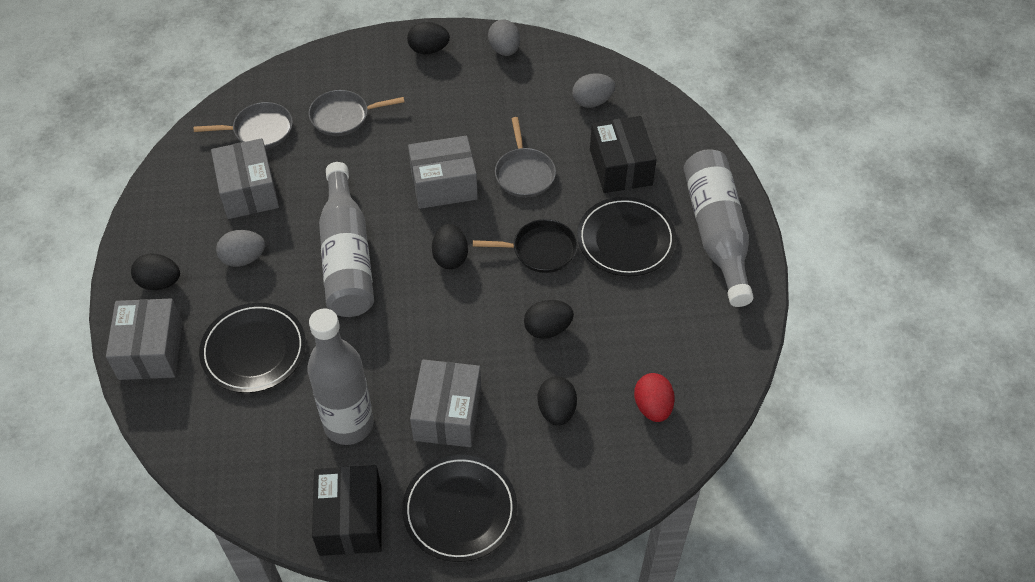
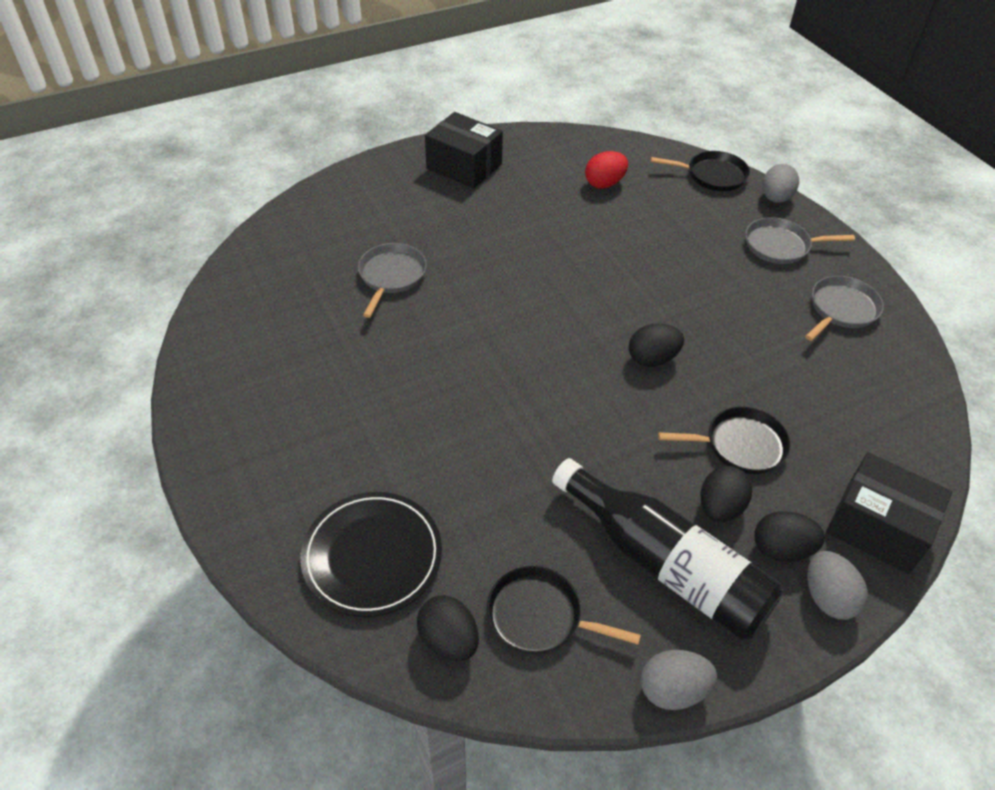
black bottle: 0 -> 1
black egg: 5 -> 4
black pan: 1 -> 3
black plate: 3 -> 1
grey bottle: 3 -> 0
grey box: 4 -> 0

